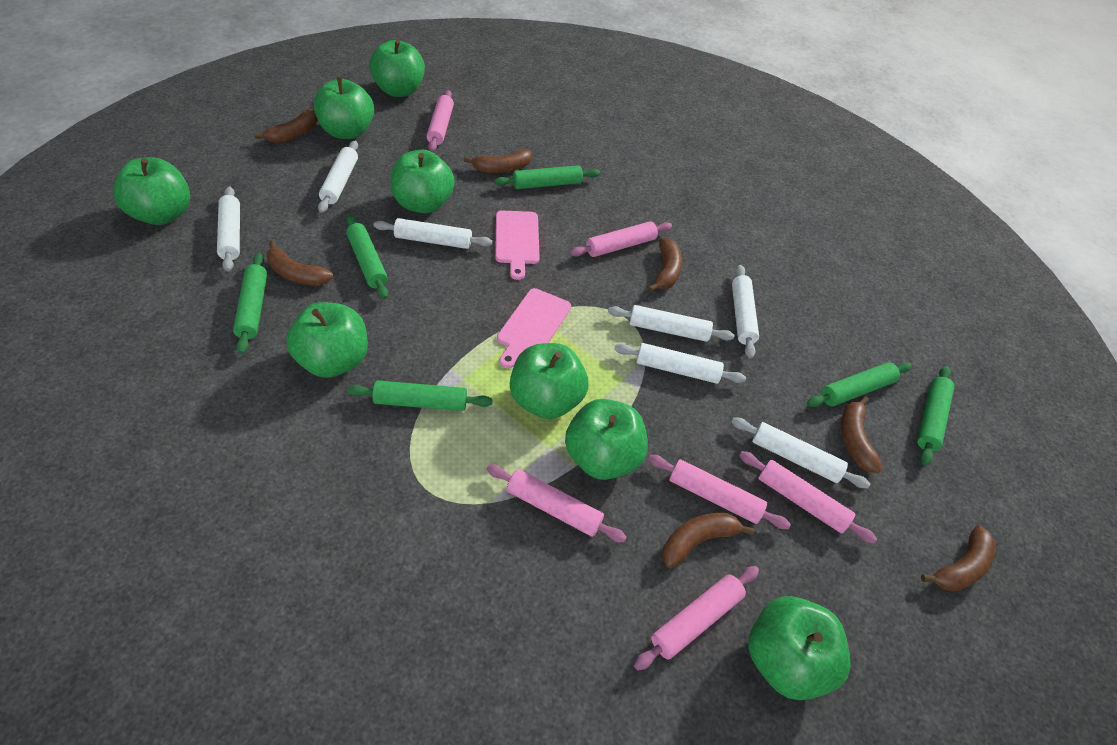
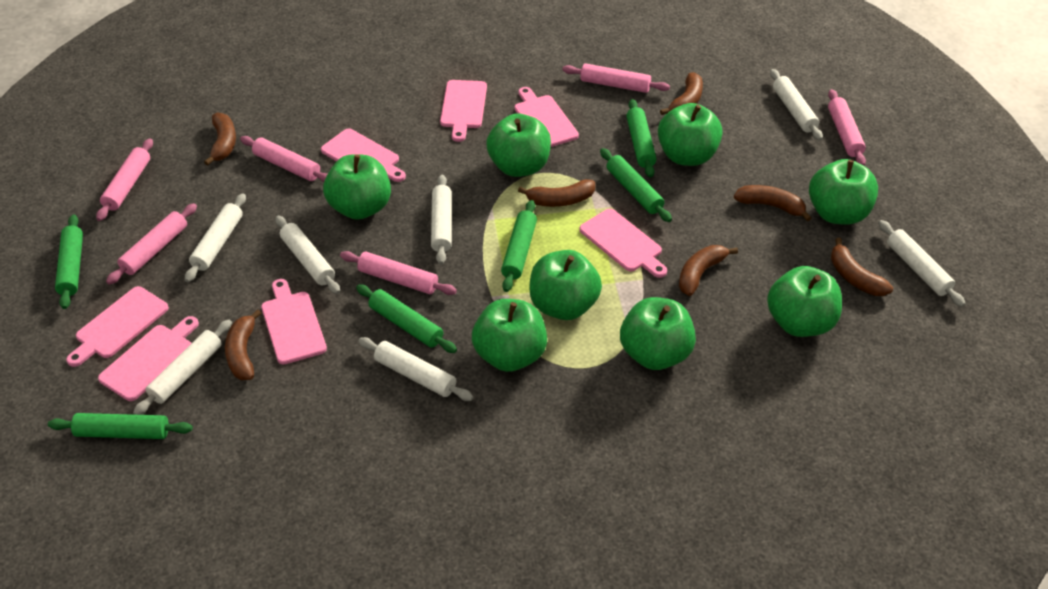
pink cutting board: 2 -> 7

